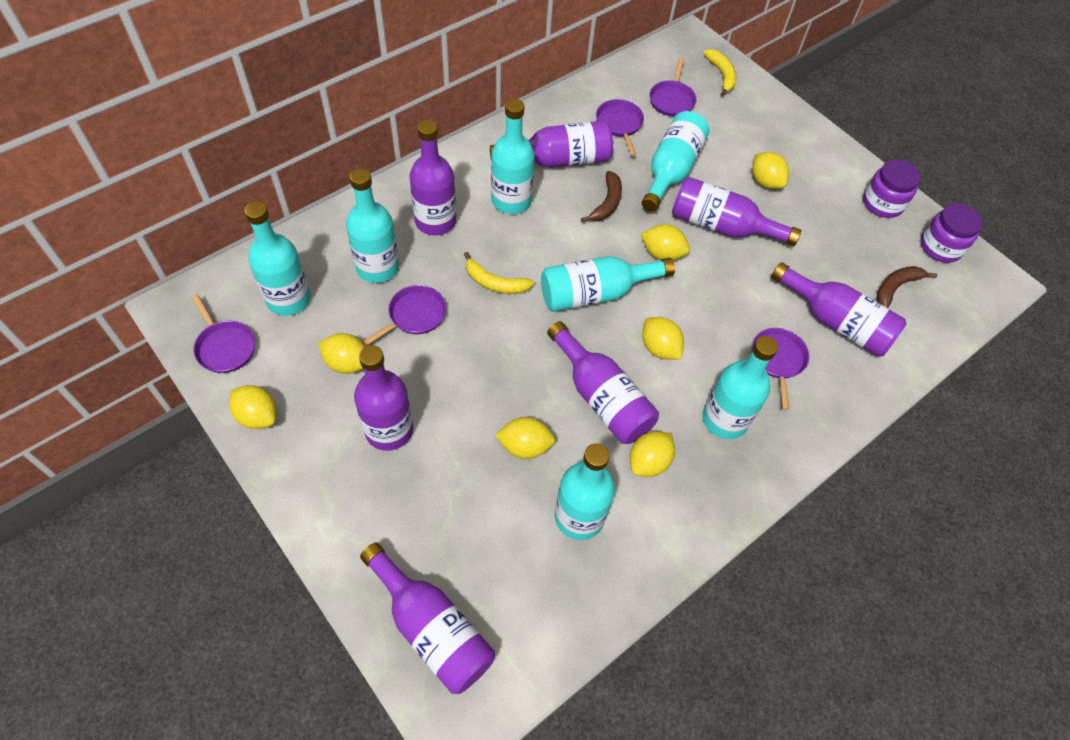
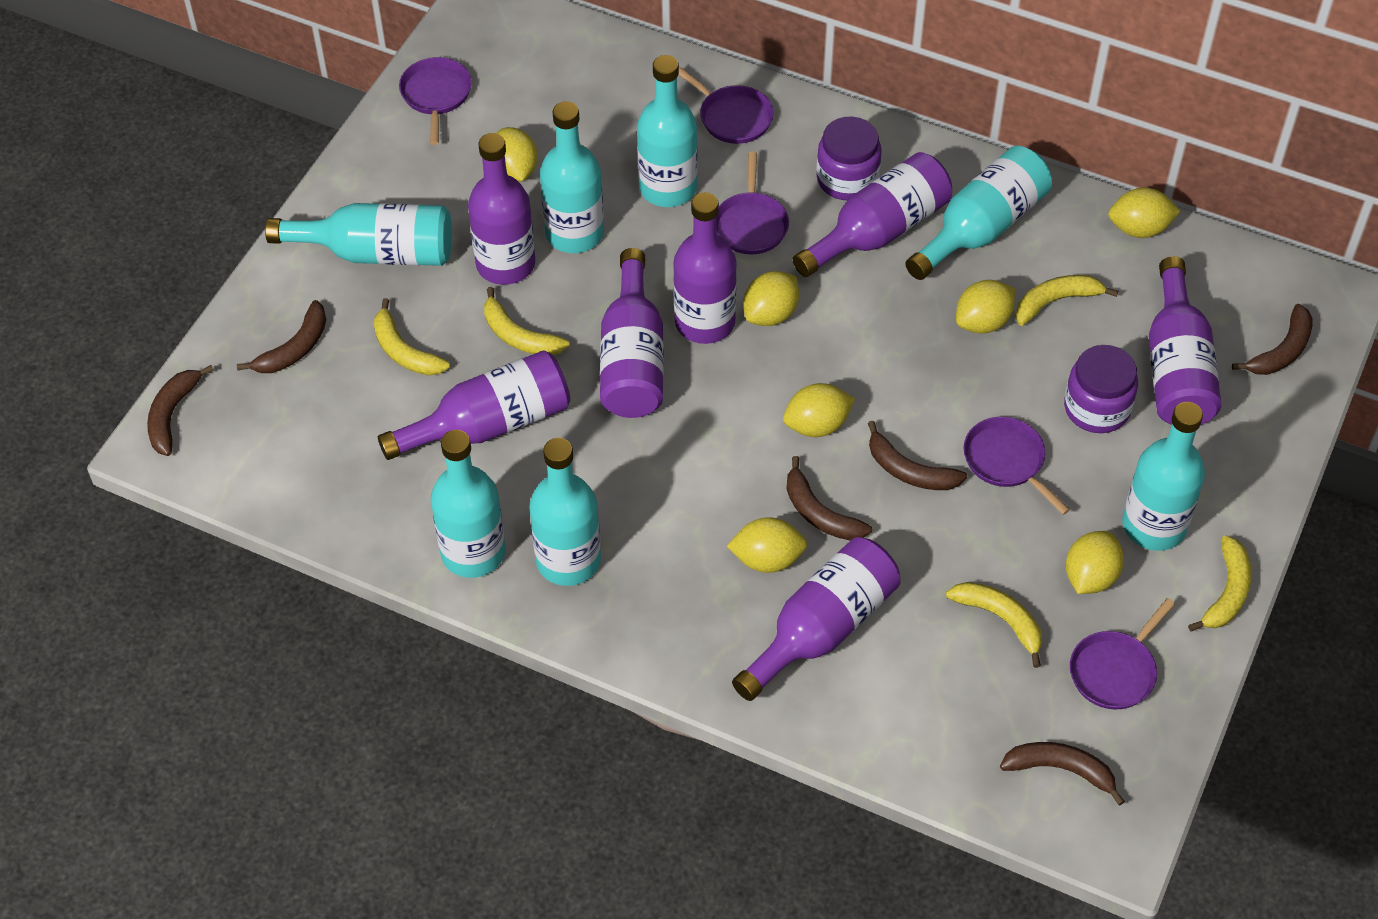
brown banana: 2 -> 6
yellow banana: 2 -> 5

